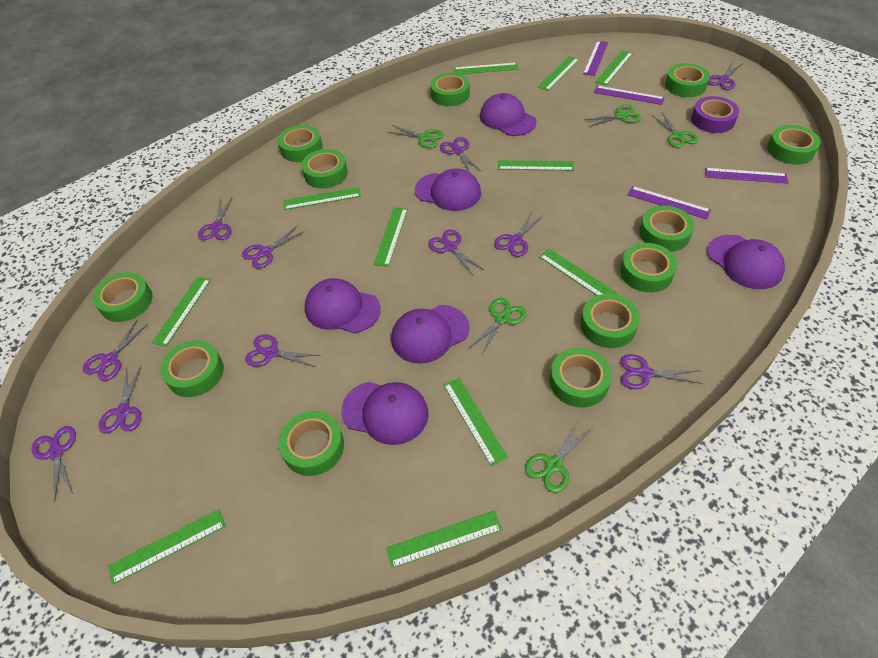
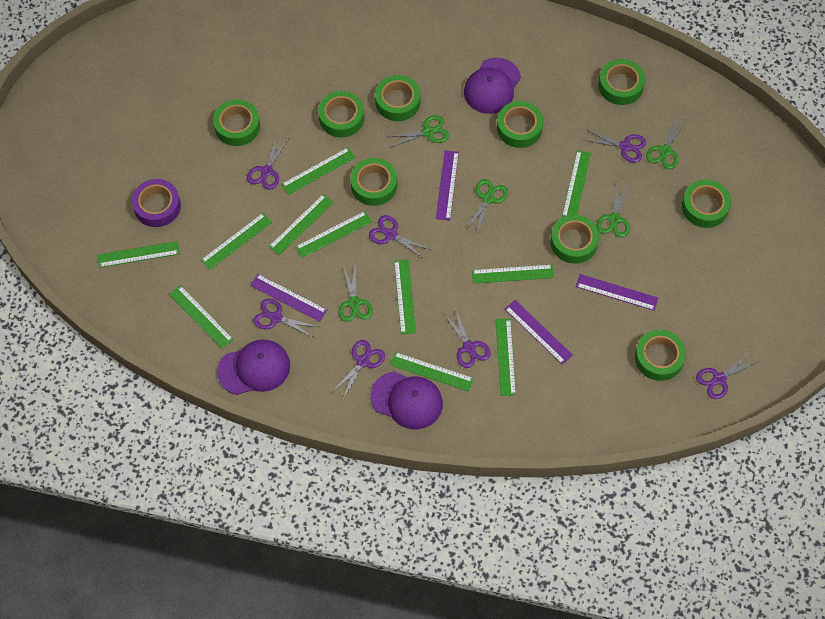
green tape: 12 -> 9
purple cap: 6 -> 3
purple scissors: 11 -> 7

